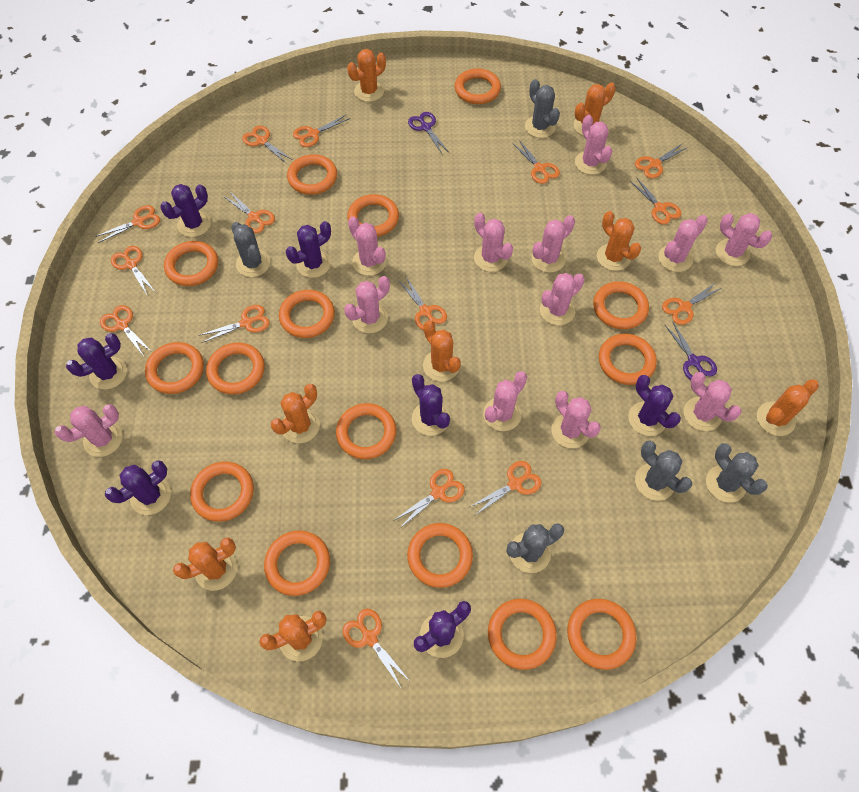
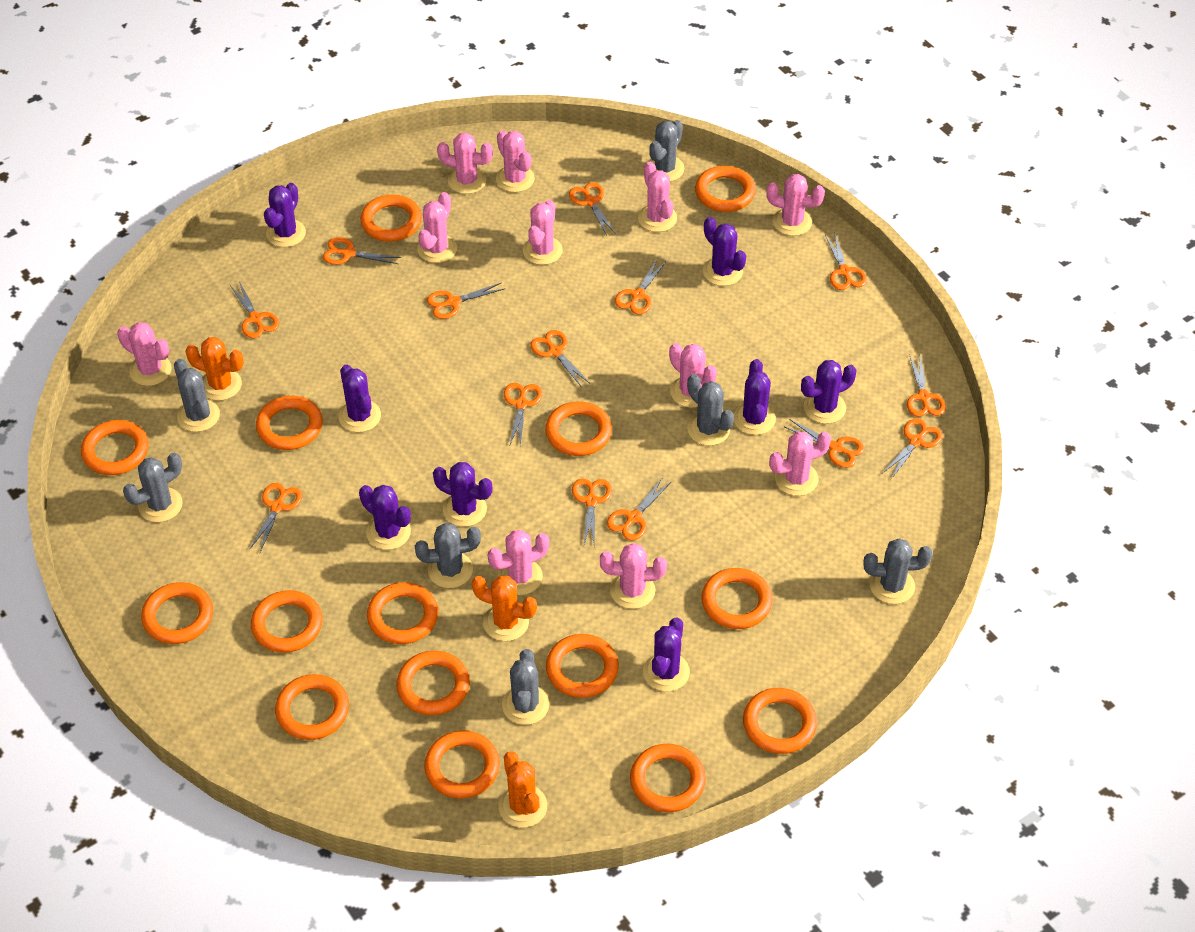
grey cactus: 5 -> 7
orange cactus: 8 -> 3
orange scissors: 15 -> 14
pink cactus: 12 -> 11
purple cactus: 7 -> 8
purple scissors: 2 -> 0

